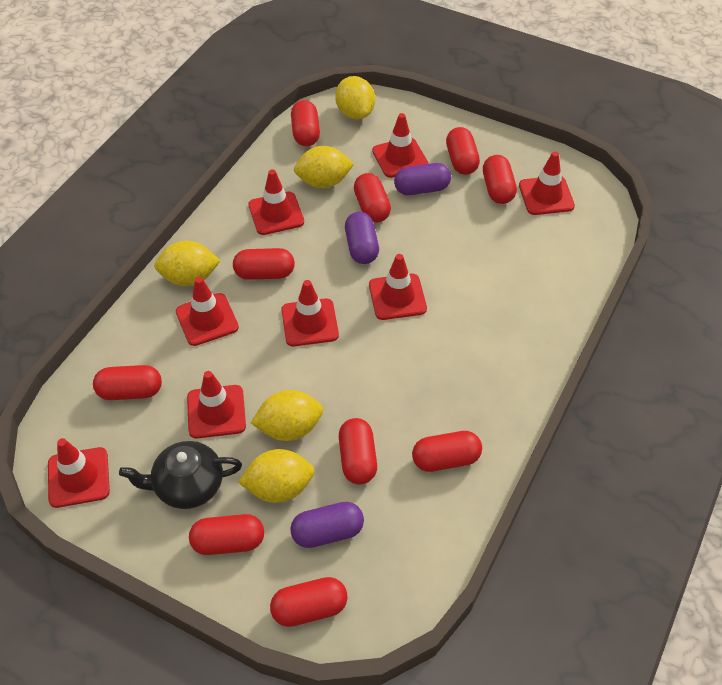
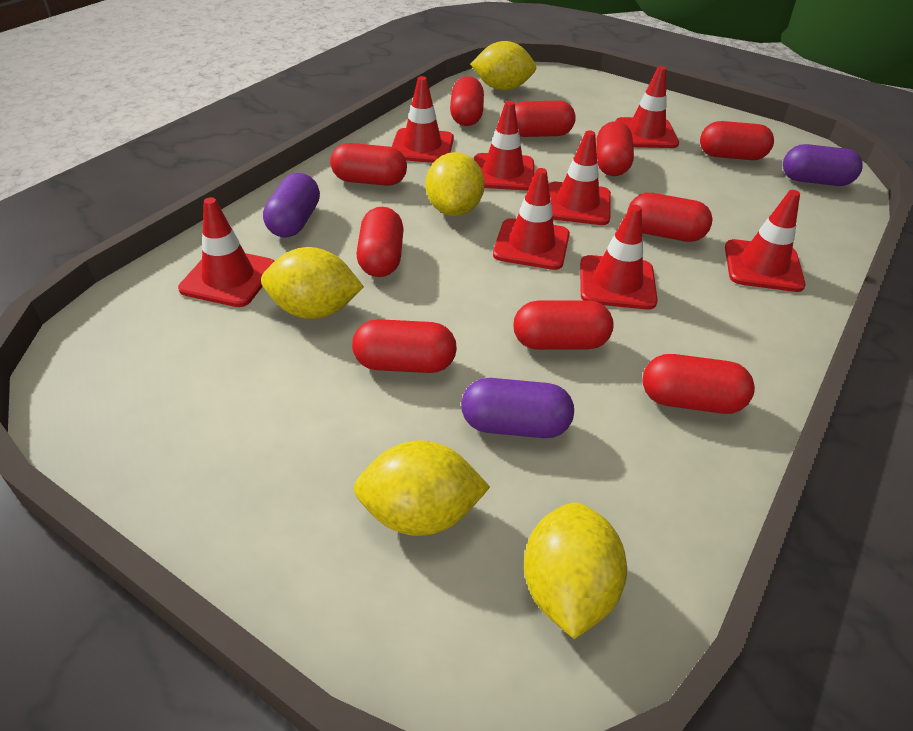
black teapot: 1 -> 0

